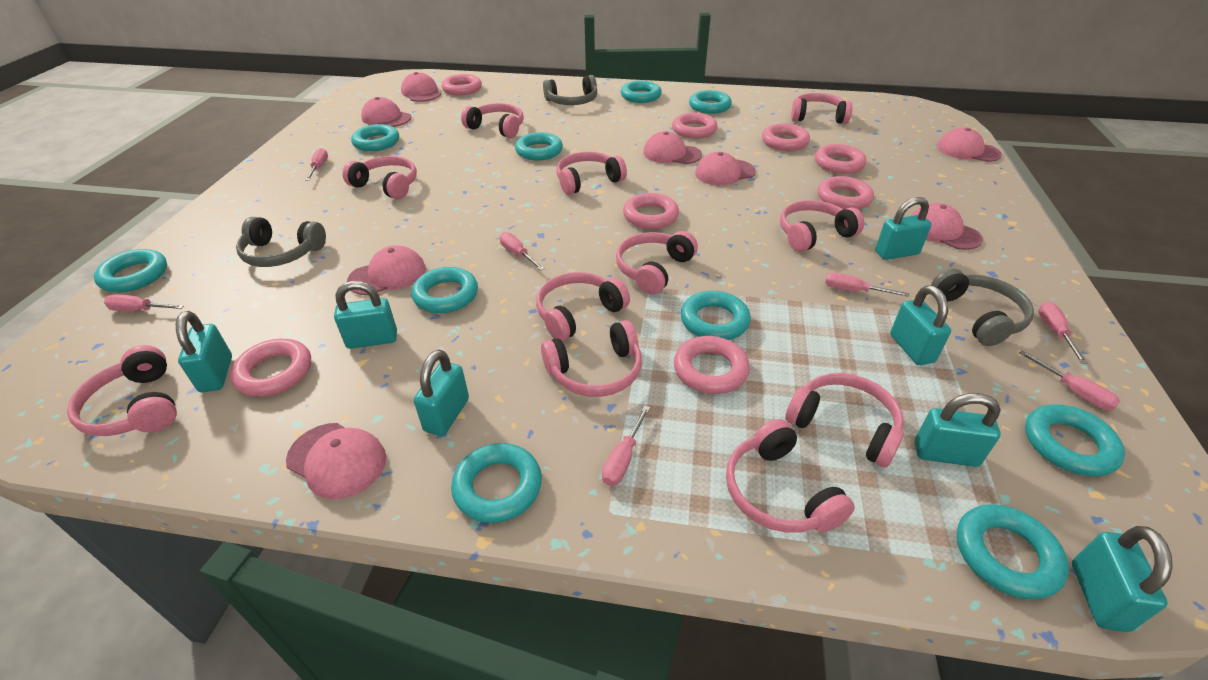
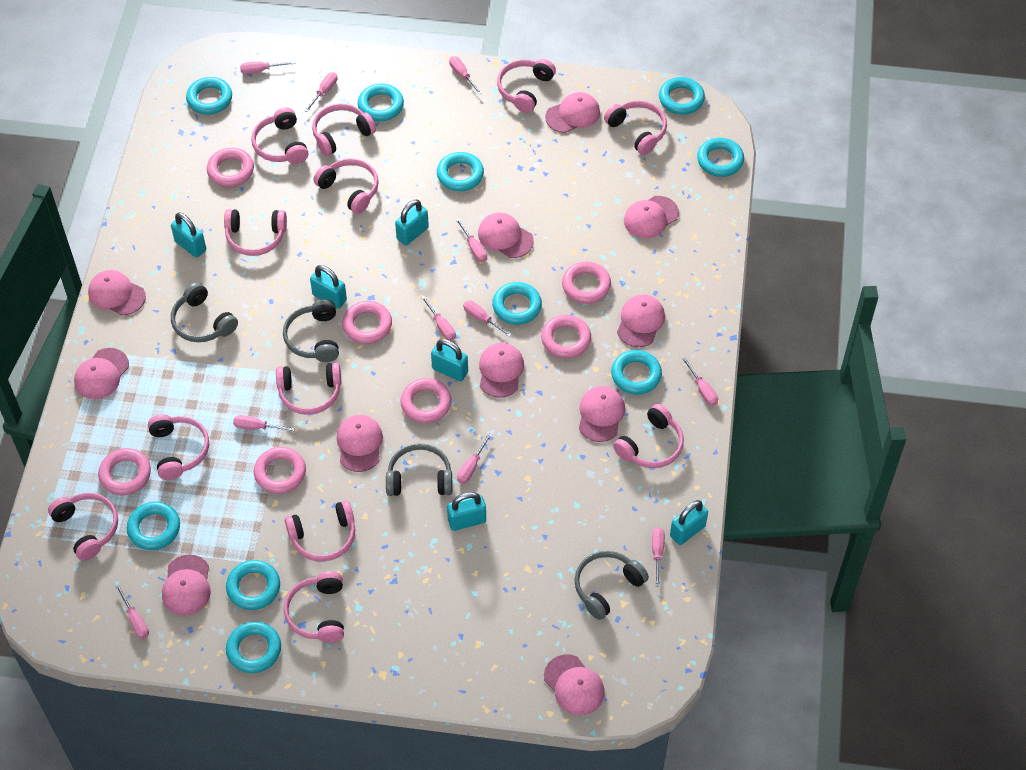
grey headphones: 3 -> 4
pink cap: 8 -> 11
pink headphones: 11 -> 12
pink ring: 8 -> 7
pink screwdriver: 7 -> 11
turquoise padlock: 7 -> 6

